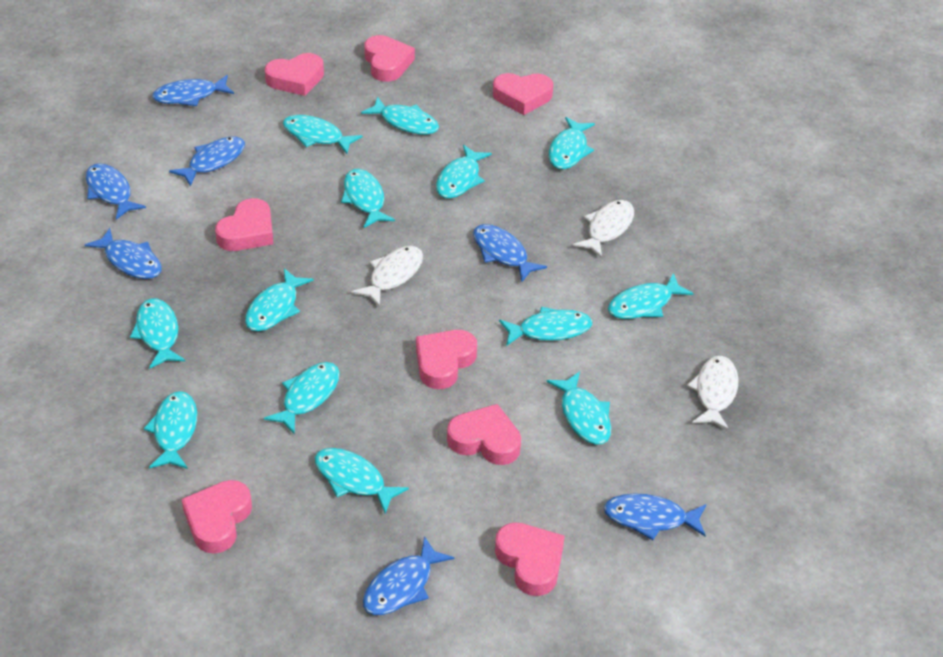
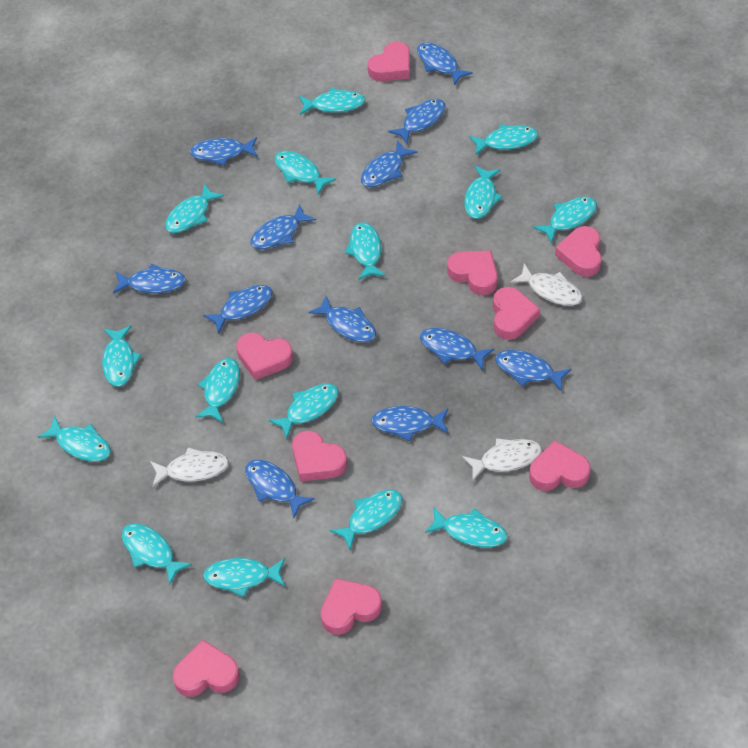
blue fish: 7 -> 12
pink heart: 8 -> 9
turquoise fish: 13 -> 15

